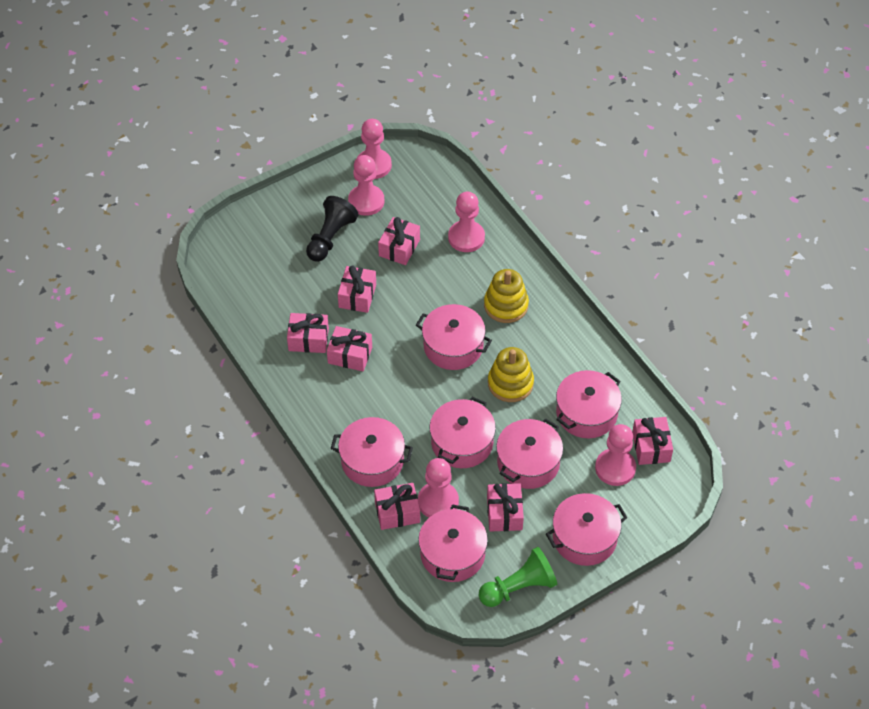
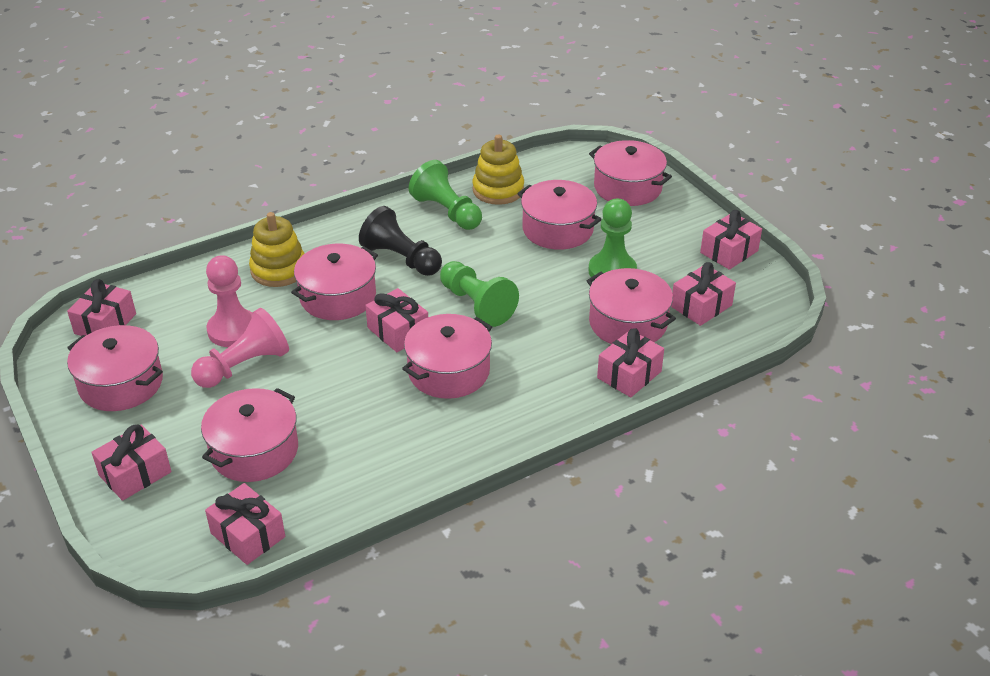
green pawn: 1 -> 3
pink pawn: 5 -> 2

